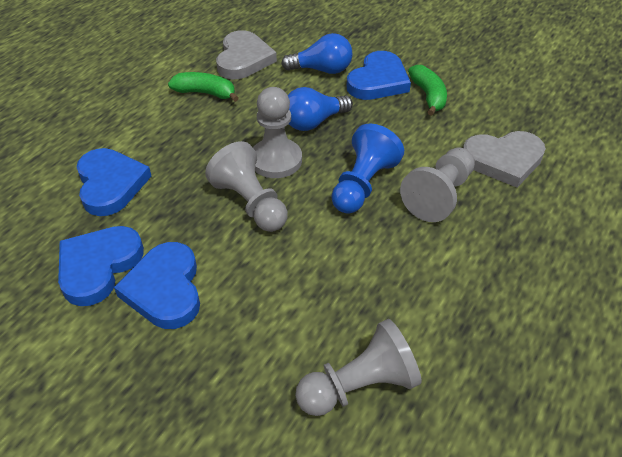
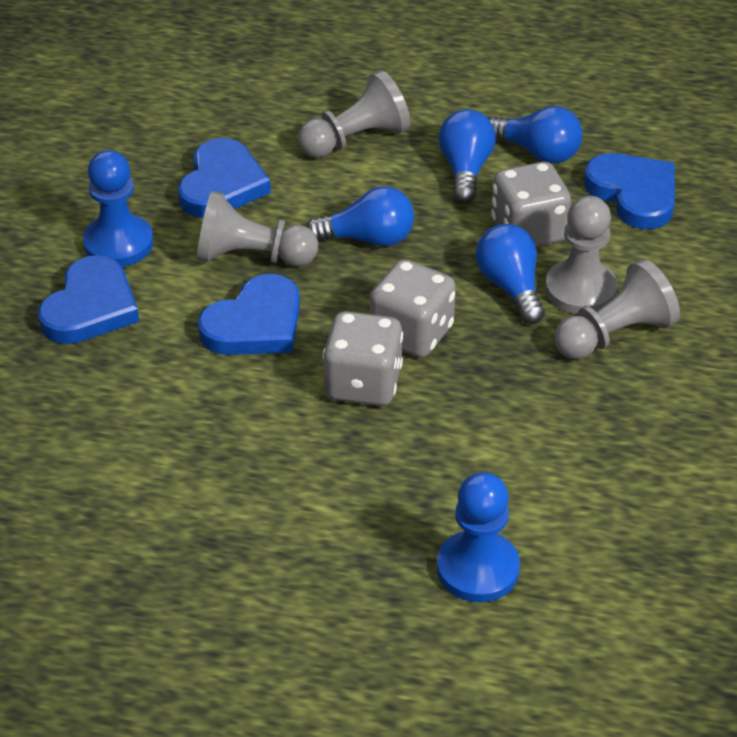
blue light bulb: 2 -> 4
blue pawn: 1 -> 2
green banana: 2 -> 0
grey dice: 0 -> 3
grey heart: 2 -> 0

